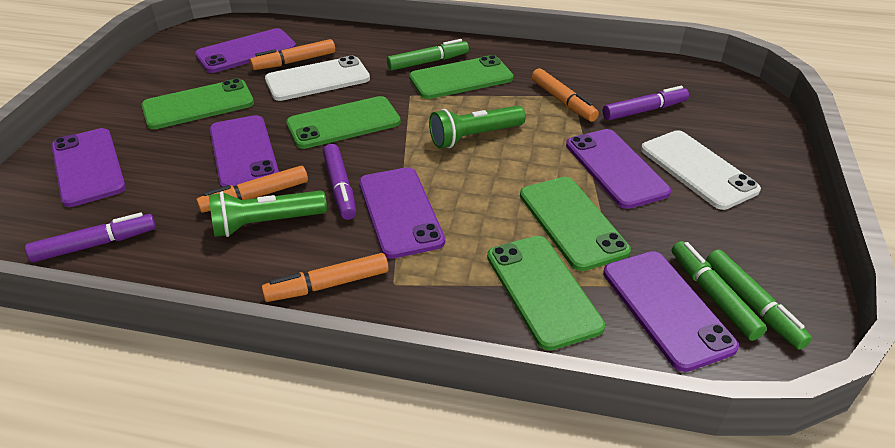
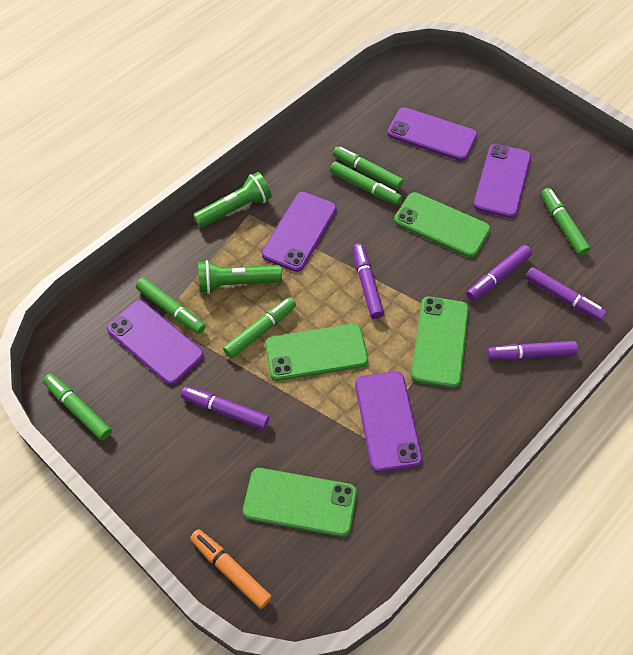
green marker: 3 -> 6
green phone: 5 -> 4
orange marker: 4 -> 1
purple marker: 3 -> 5
purple phone: 6 -> 5
white phone: 2 -> 0

